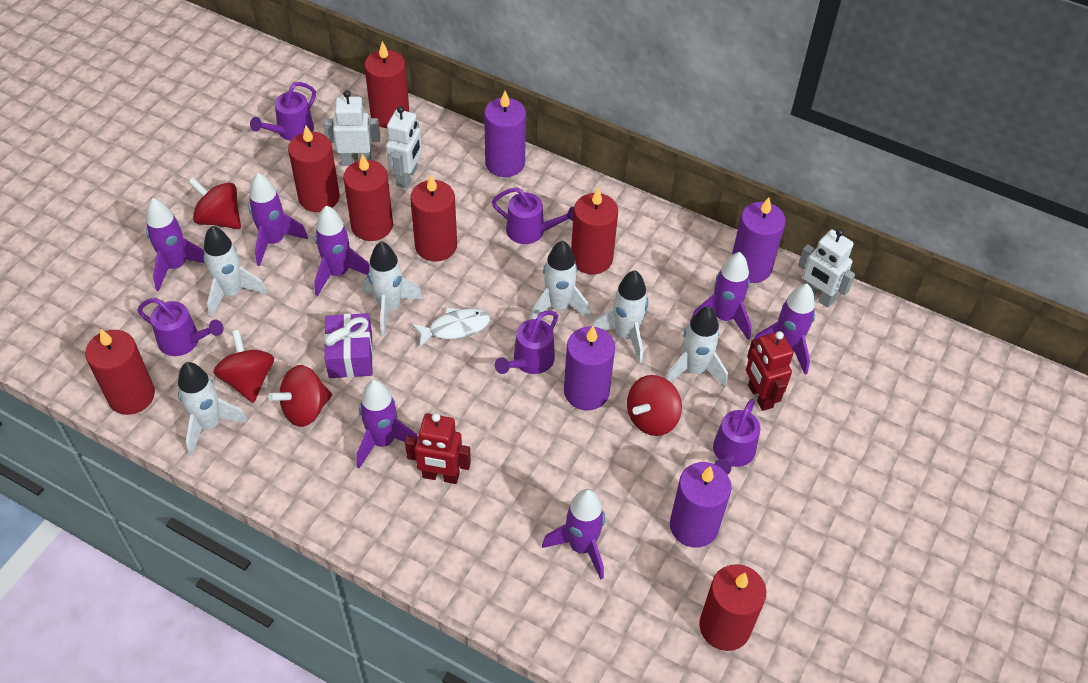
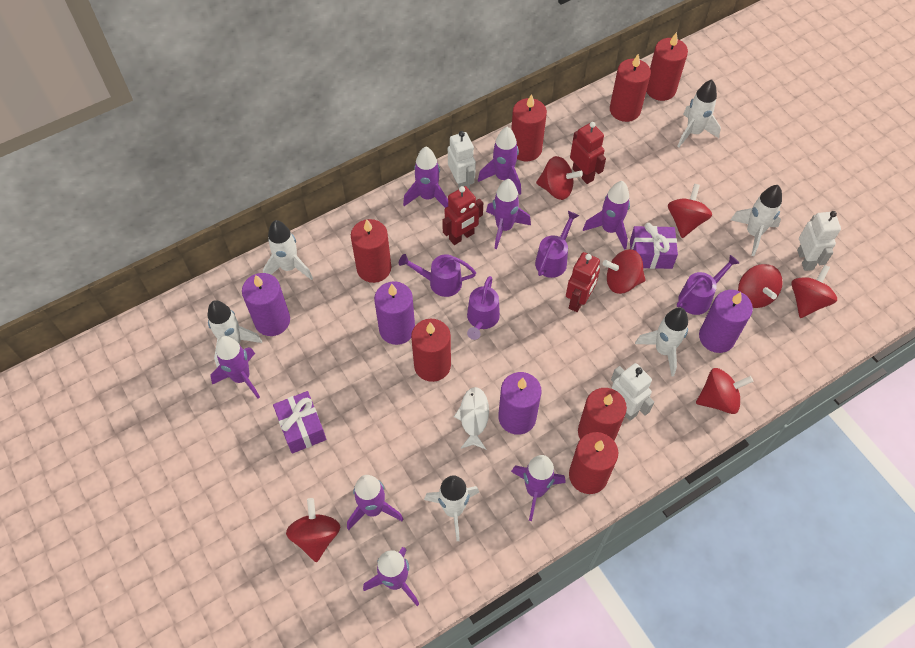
purple gift: 1 -> 2
purple rocket: 7 -> 8
purple watering can: 5 -> 4
red robot: 2 -> 3
red spinning top: 4 -> 7

